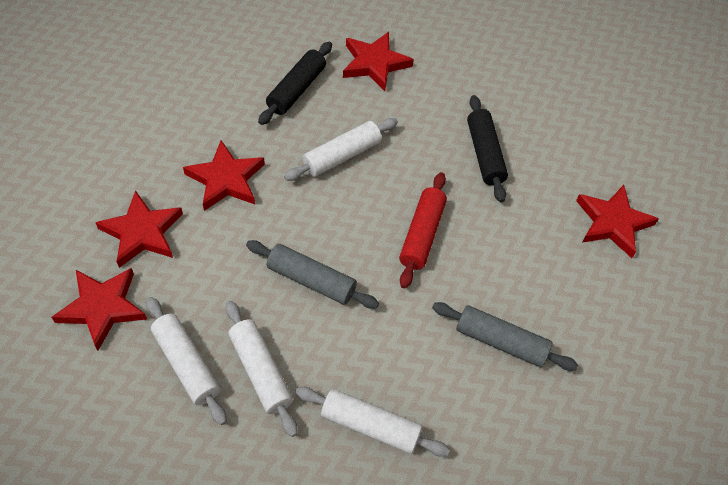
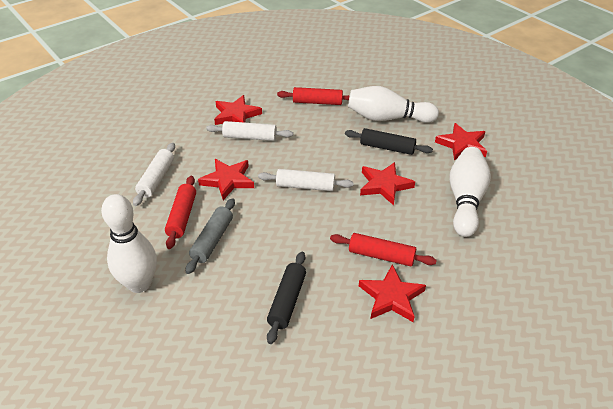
grey rolling pin: 2 -> 1
red rolling pin: 1 -> 3
white bowling pin: 0 -> 3
white rolling pin: 4 -> 3

